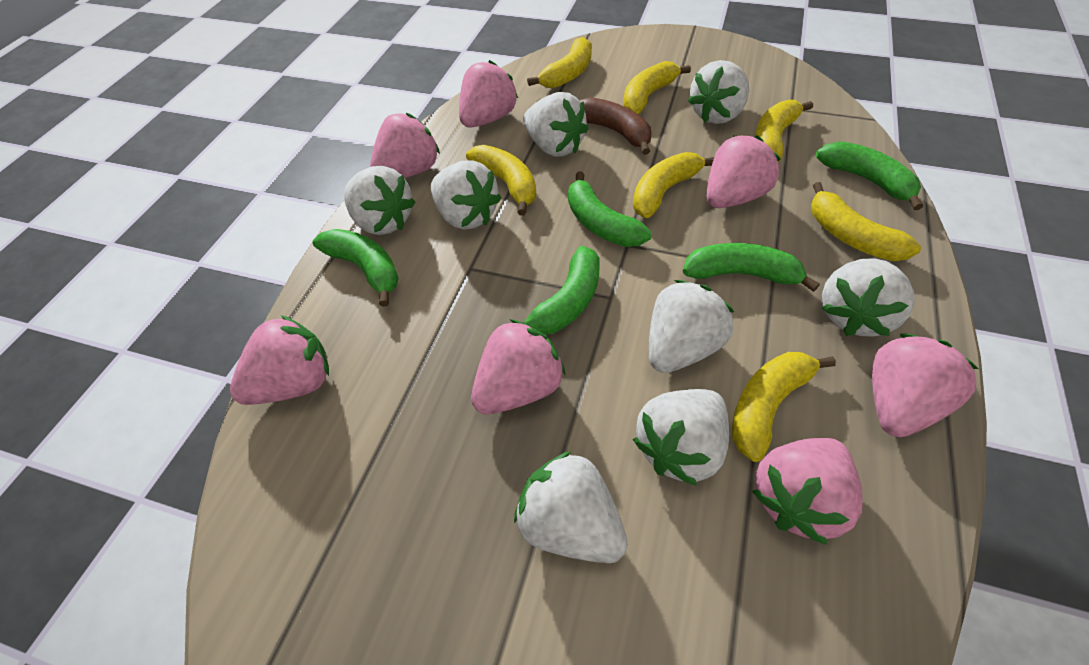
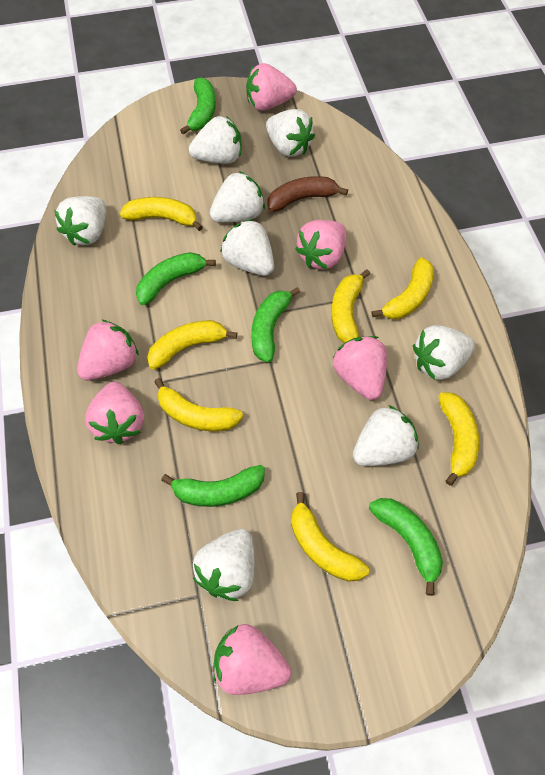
pink strawberry: 7 -> 6

